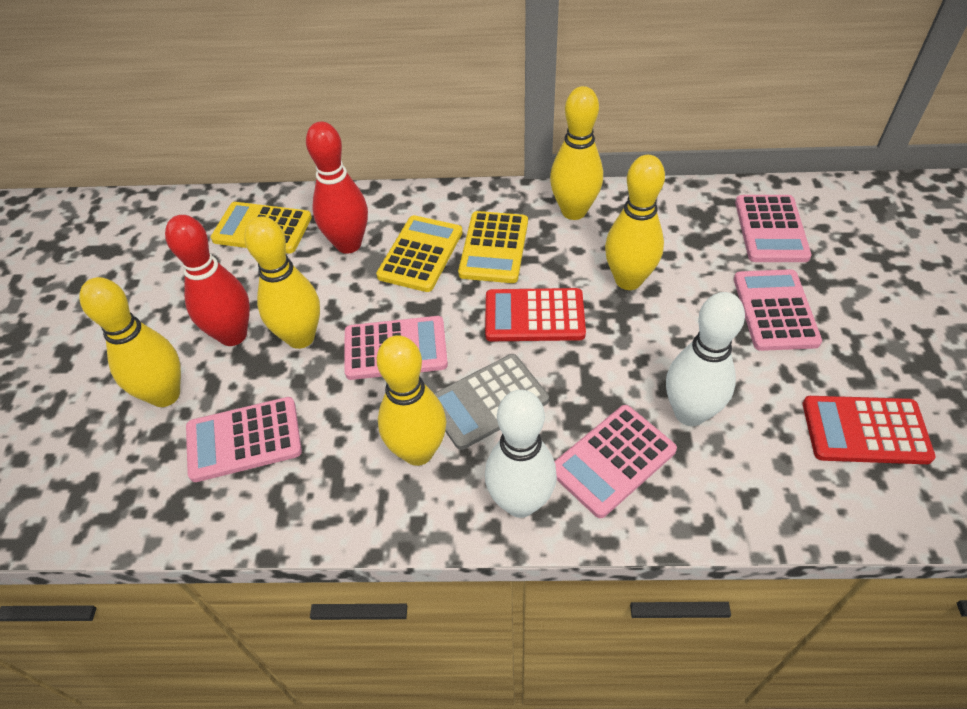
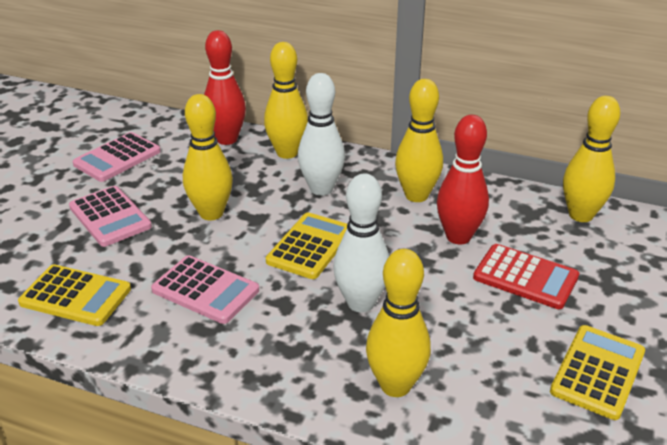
grey calculator: 1 -> 0
pink calculator: 5 -> 3
red calculator: 2 -> 1

